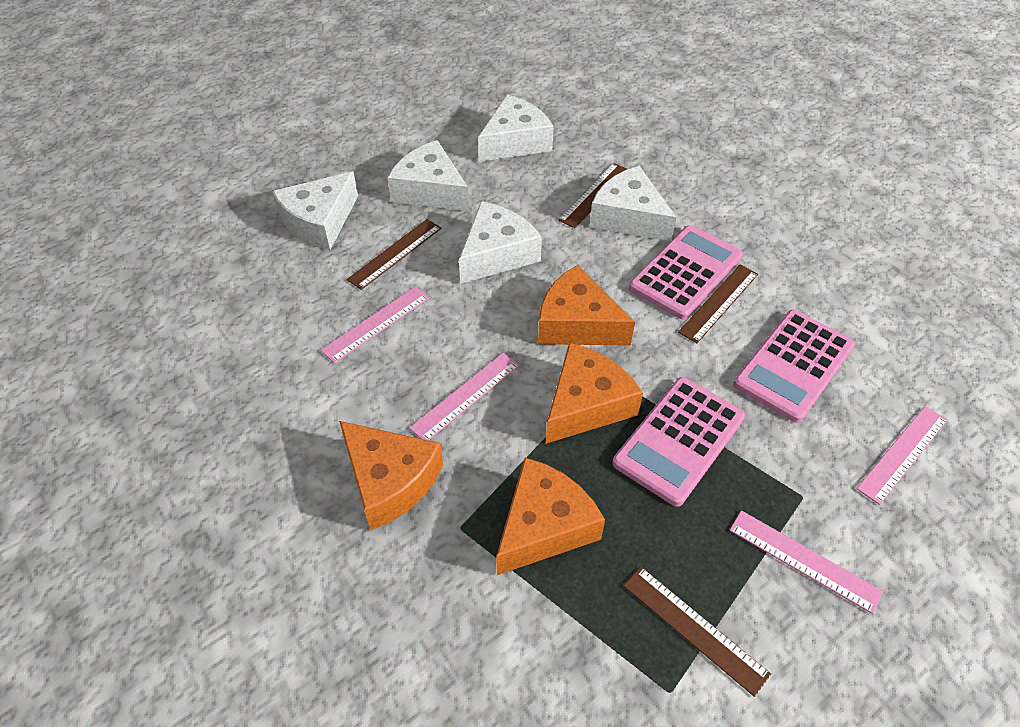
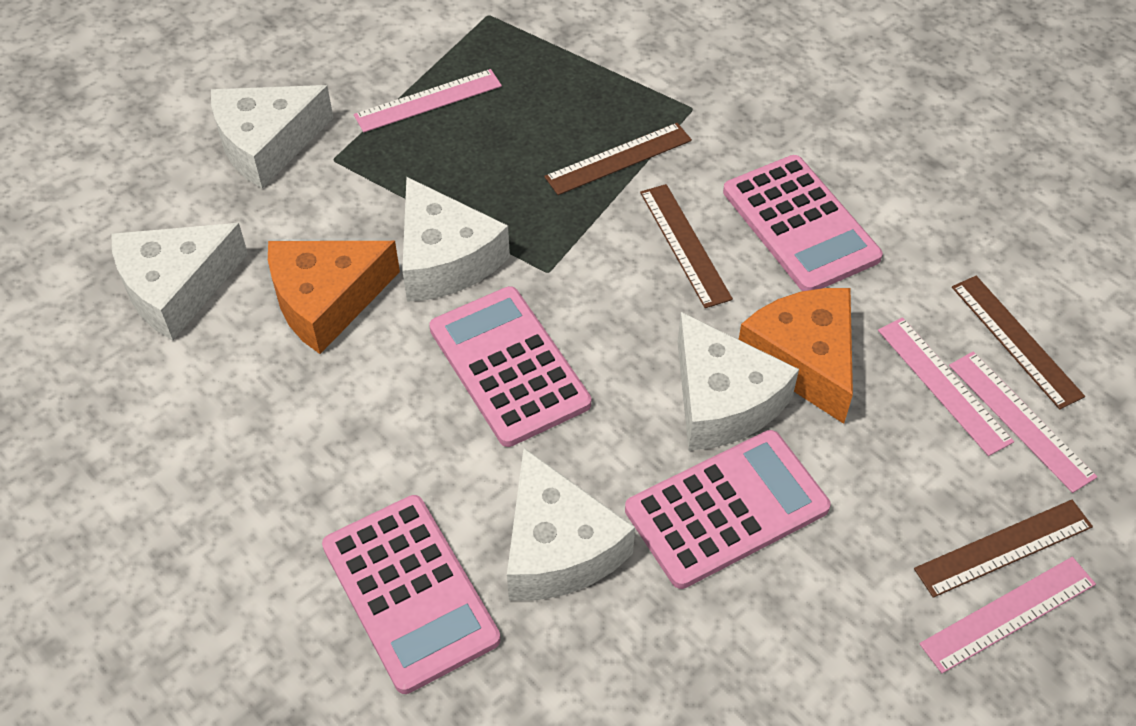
orange cheese: 4 -> 2
pink calculator: 3 -> 4

